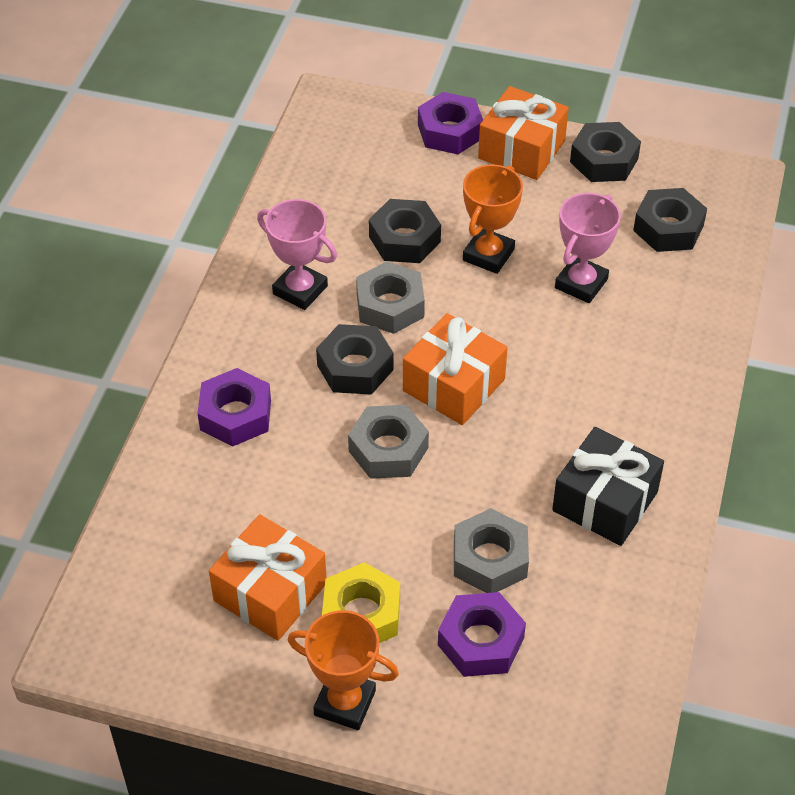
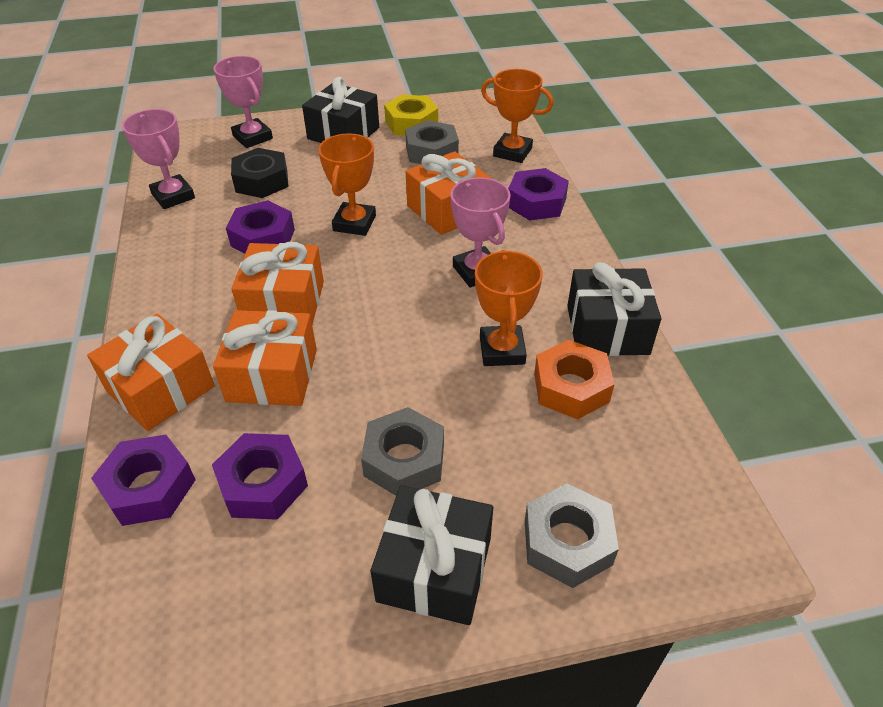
black gift: 1 -> 3
black nut: 4 -> 1
orange gift: 3 -> 4
orange nut: 0 -> 1
orange trophy: 2 -> 3
pink trophy: 2 -> 3
purple nut: 3 -> 4

